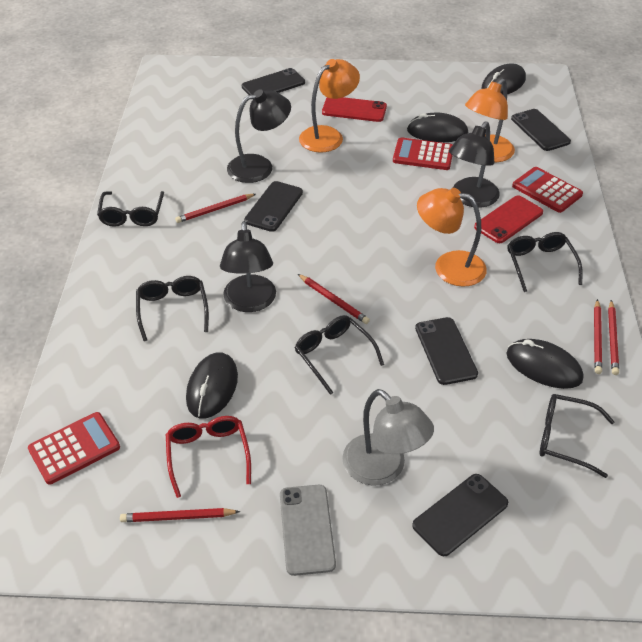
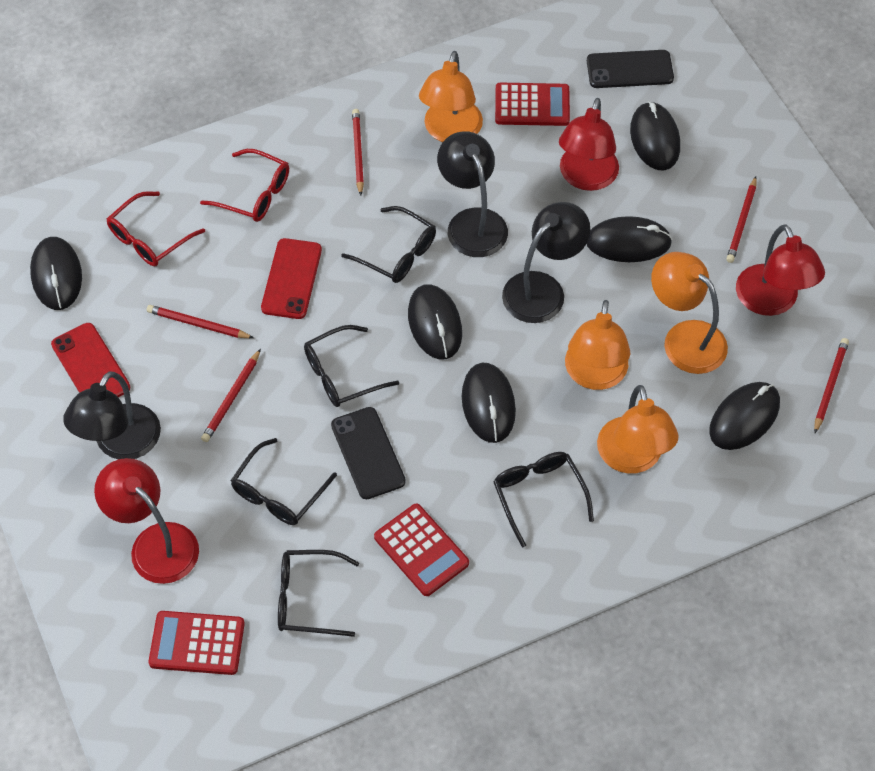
black mouse: 4 -> 6
black phone: 5 -> 2
grey lamp: 1 -> 0
grey phone: 1 -> 0
orange lamp: 3 -> 4
red glasses: 1 -> 2
red lamp: 0 -> 3

